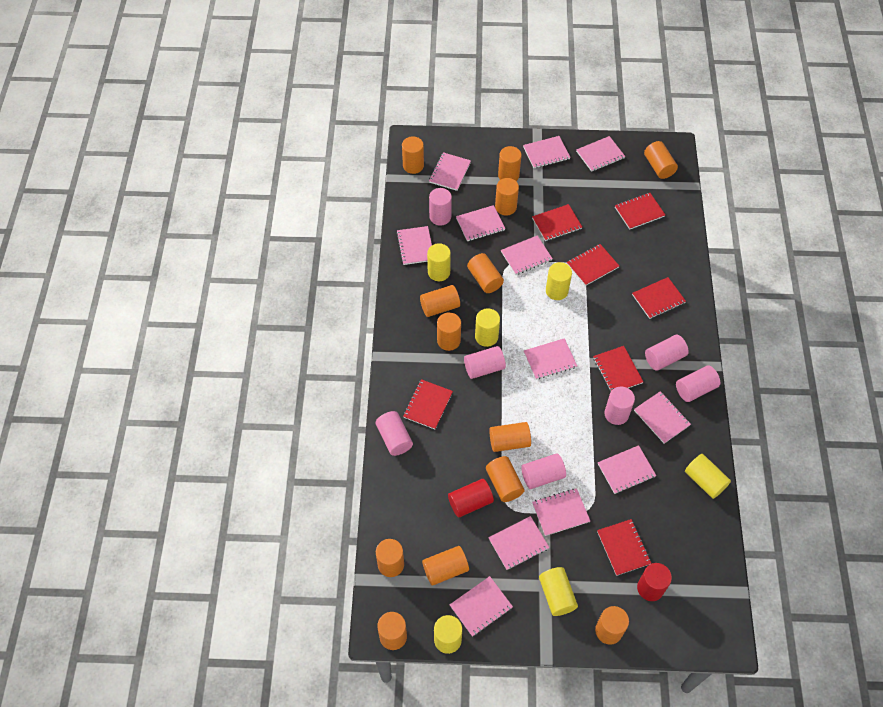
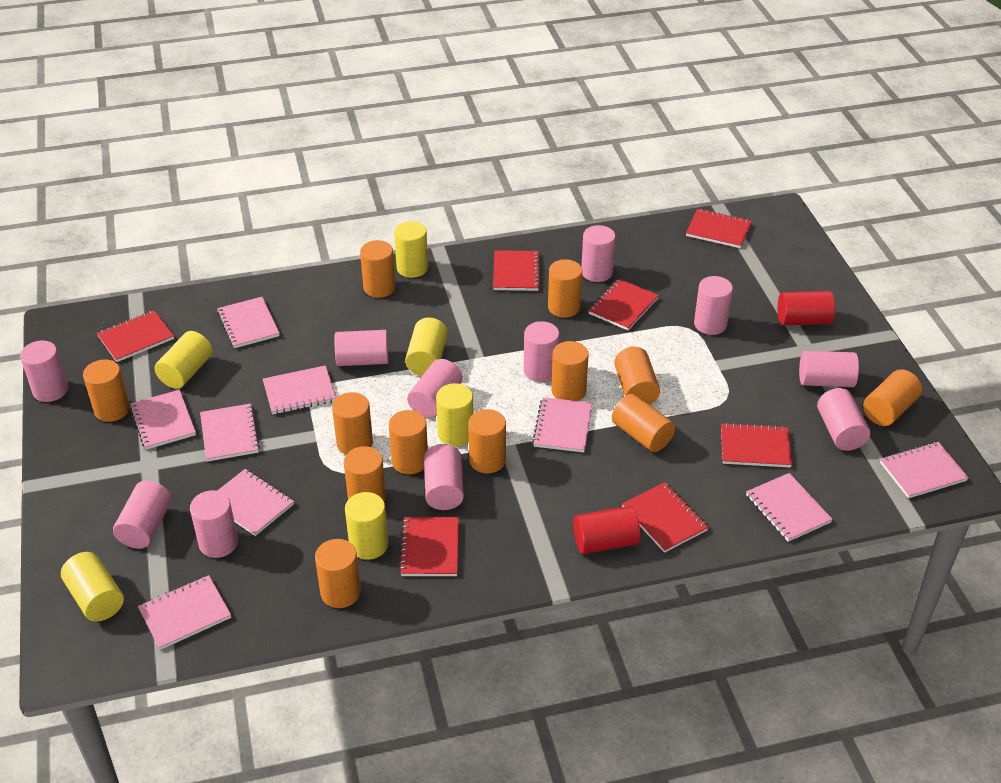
orange cylinder: 13 -> 12
pink cylinder: 7 -> 11
pink notebook: 12 -> 9

